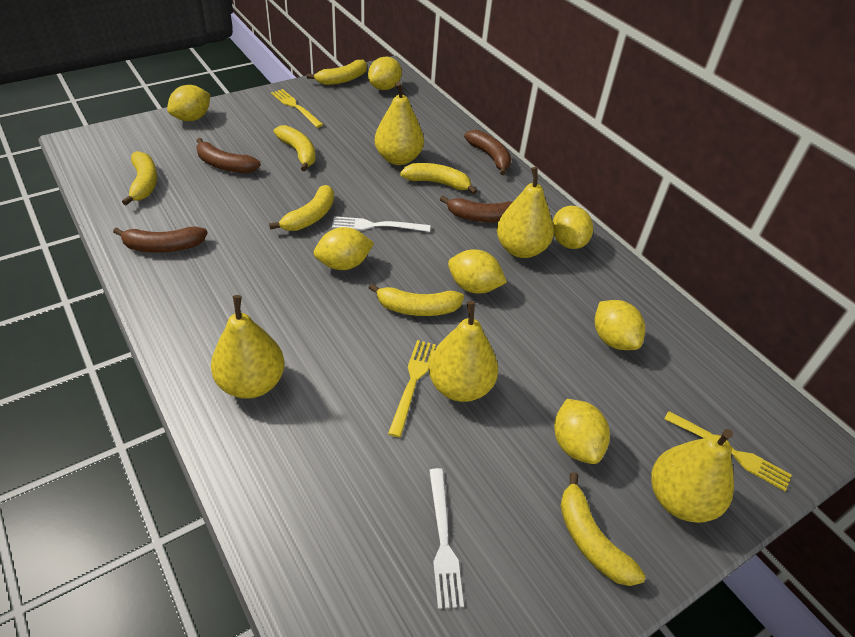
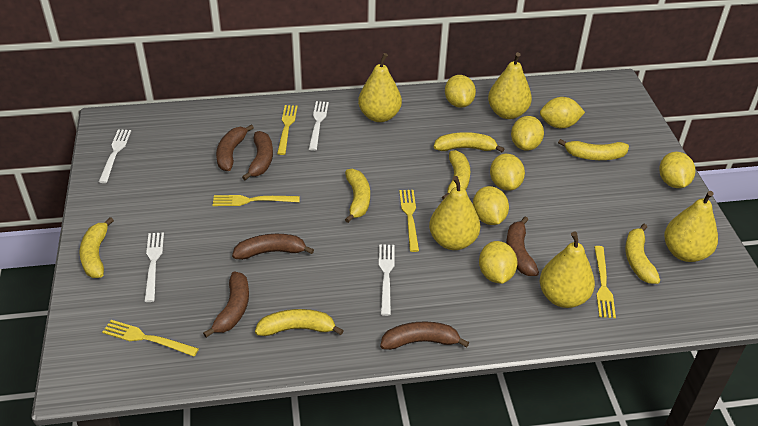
brown banana: 4 -> 6
white fork: 2 -> 4
yellow fork: 3 -> 5

